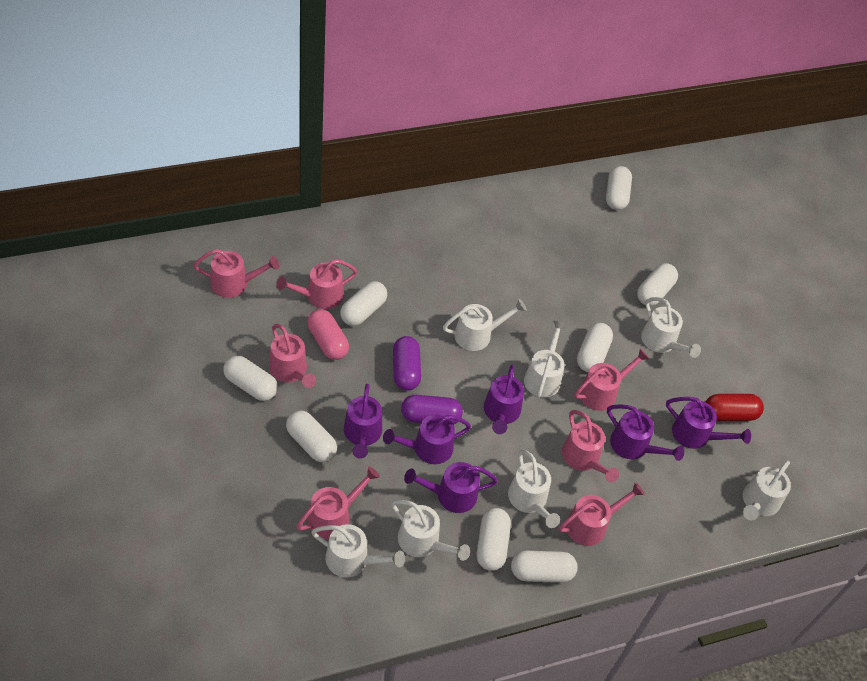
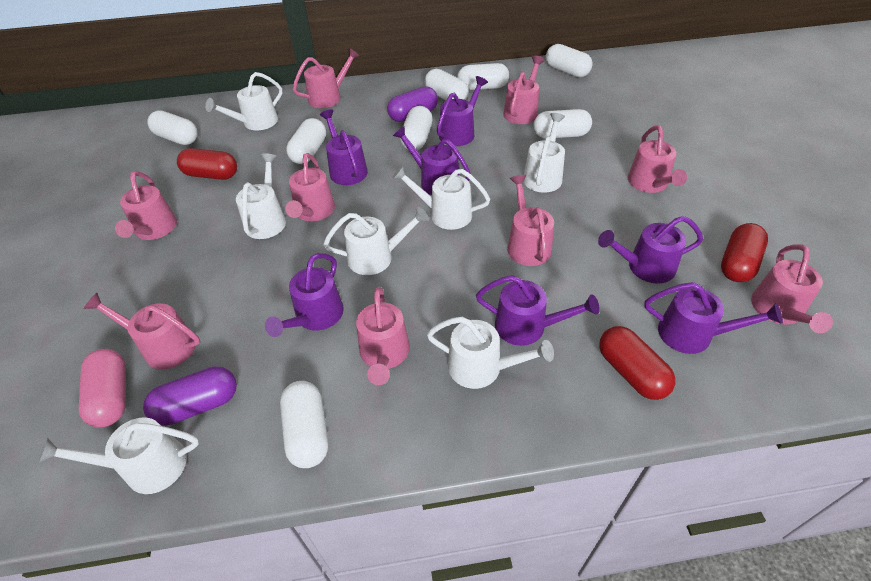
pink watering can: 7 -> 9
purple watering can: 6 -> 7
red capsule: 1 -> 3

